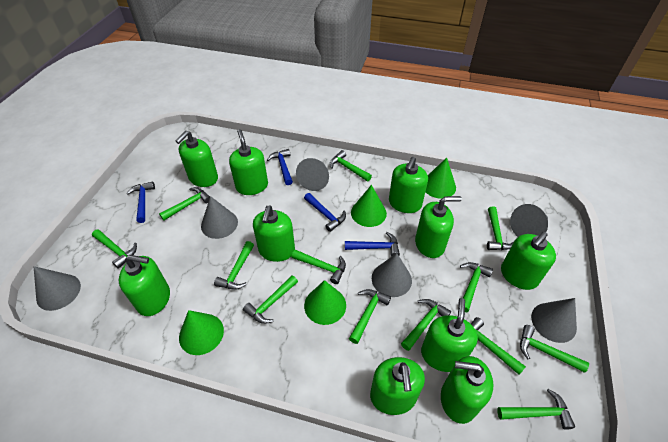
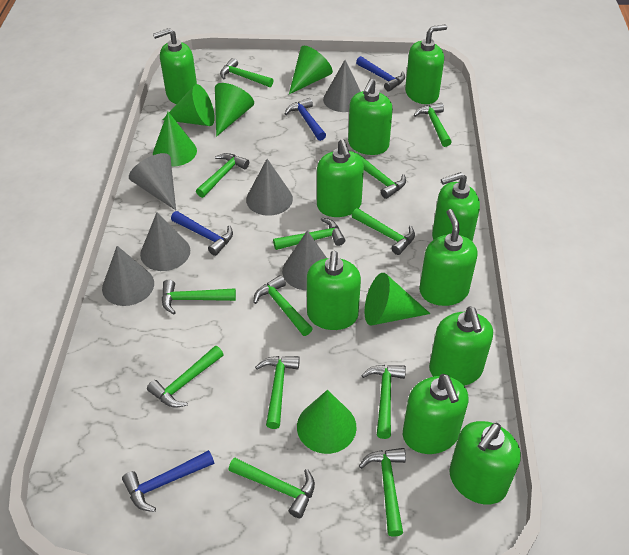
green cone: 4 -> 6

